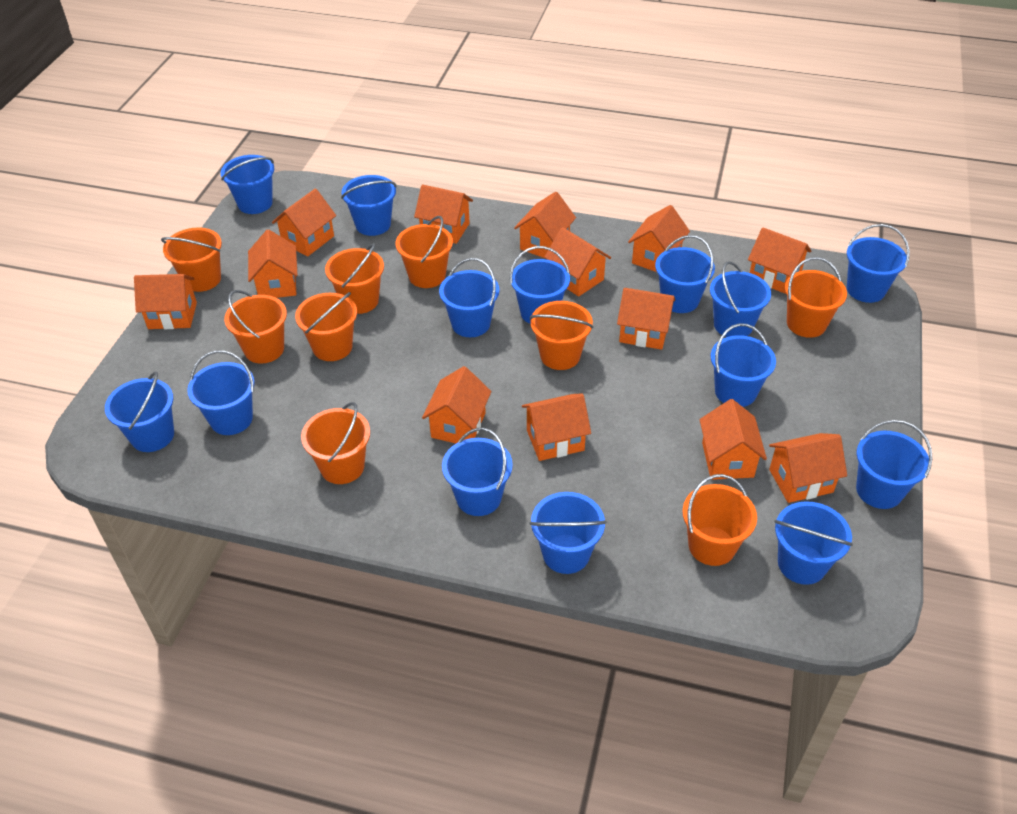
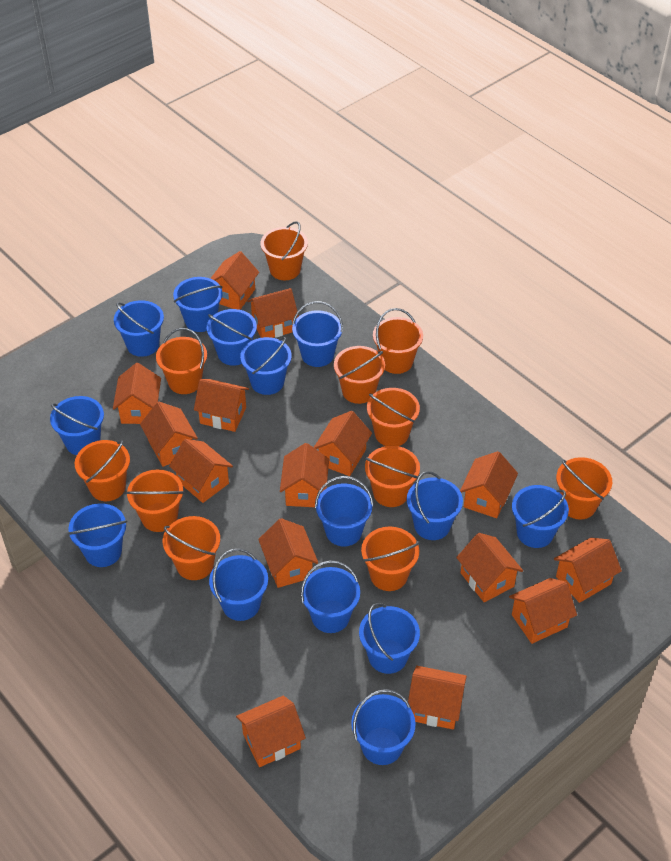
orange bucket: 9 -> 11
orange house: 13 -> 15

